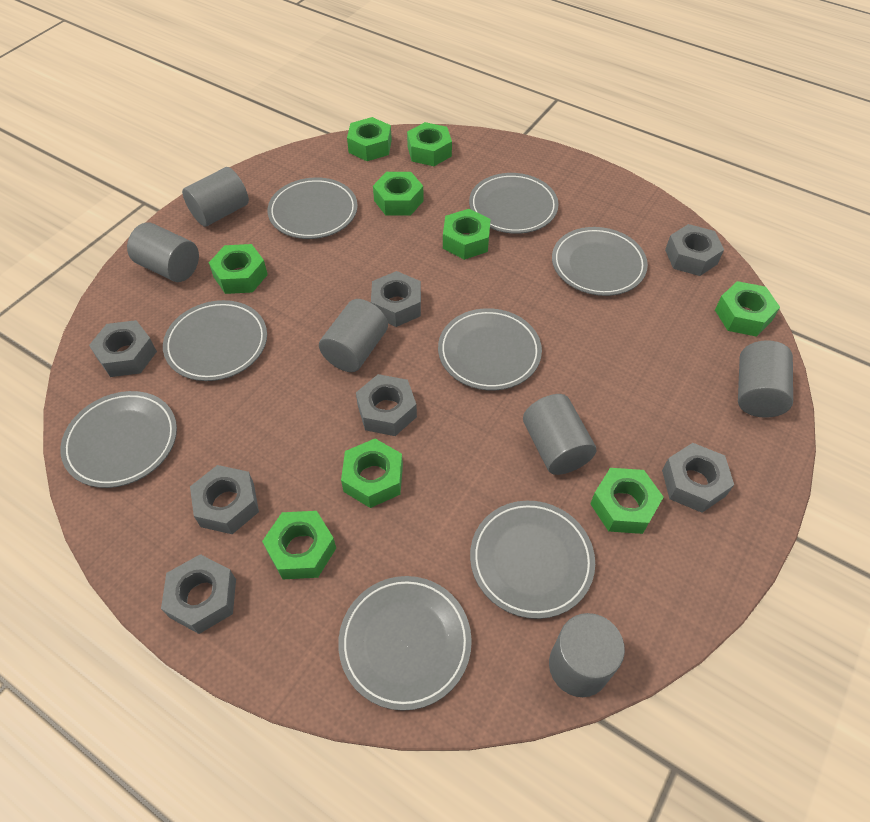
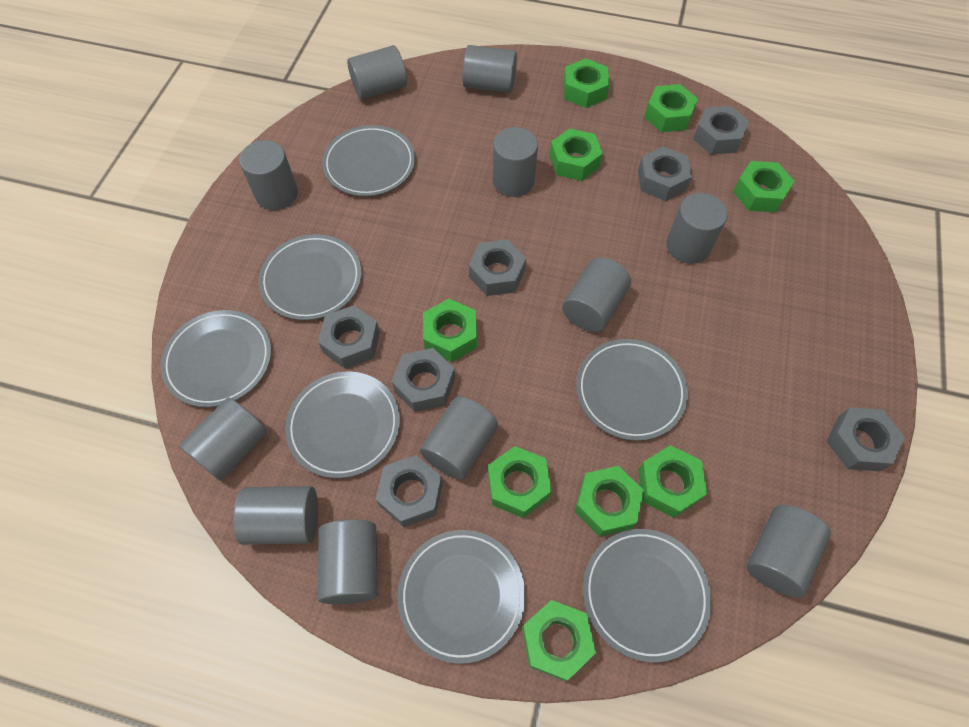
grey cylinder: 6 -> 11
grey plate: 8 -> 7

